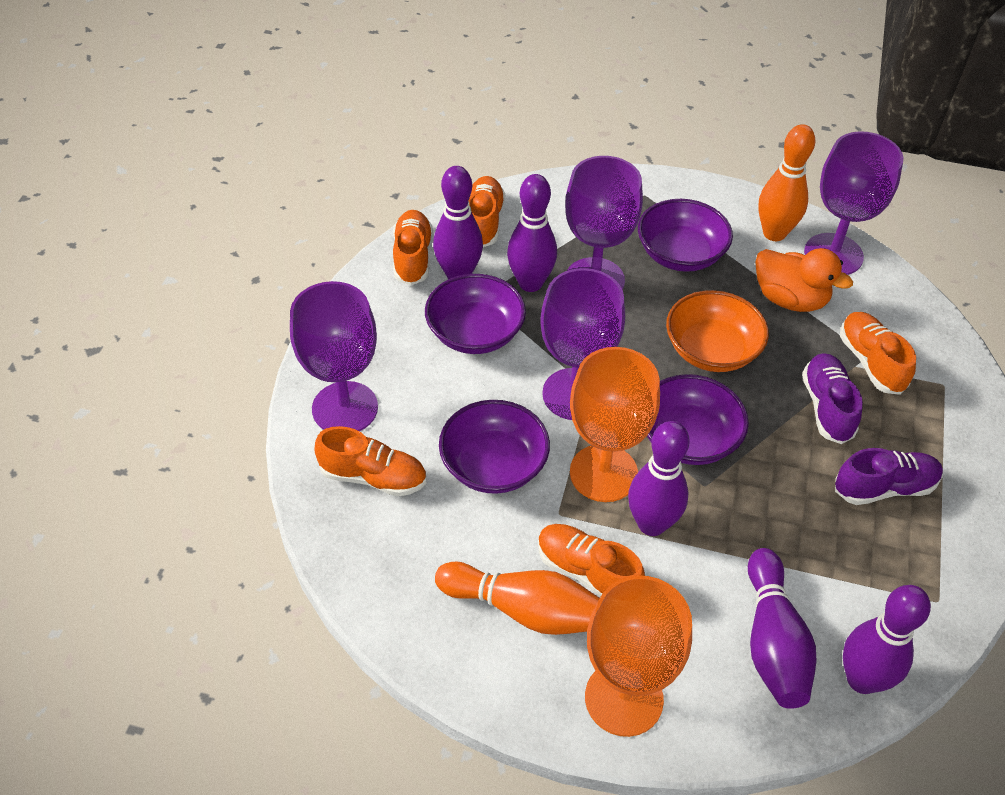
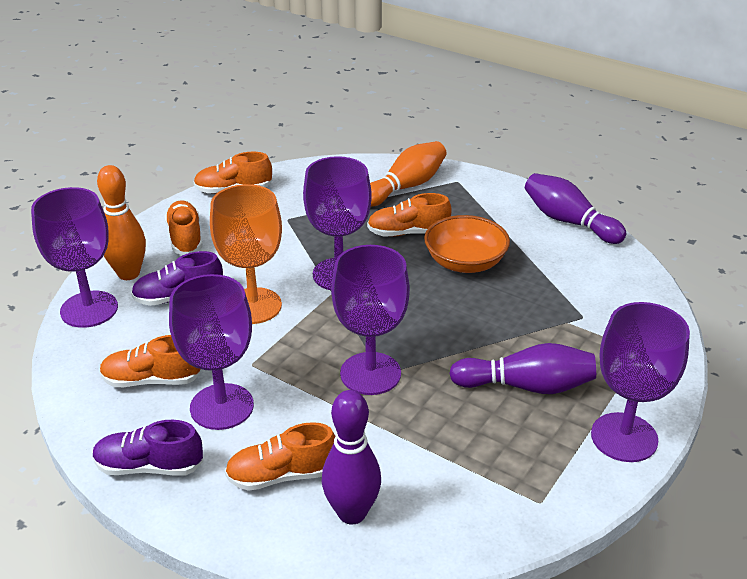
orange duck: 1 -> 0
orange goblet: 2 -> 1
purple bowl: 4 -> 0
purple bowling pin: 5 -> 3
purple goblet: 4 -> 5

